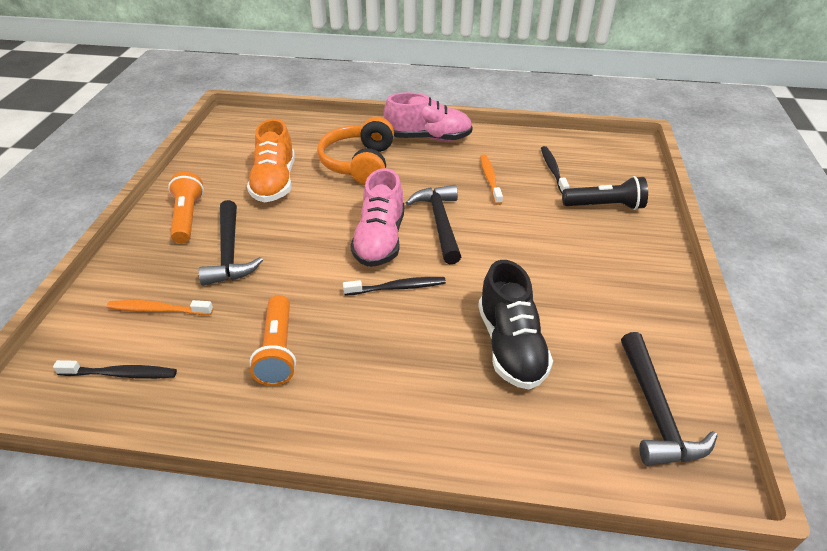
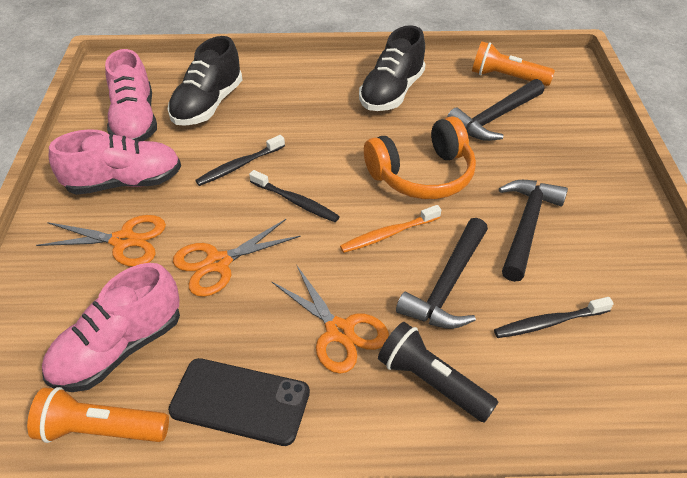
black phone: 0 -> 1
black shoe: 1 -> 2
orange scissors: 0 -> 3
orange shoe: 1 -> 0
orange toothbrush: 2 -> 1
pink shoe: 2 -> 3

